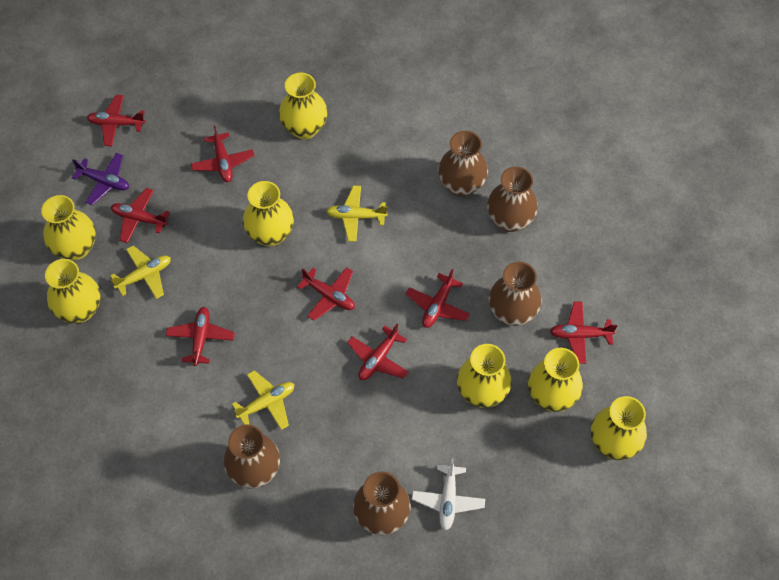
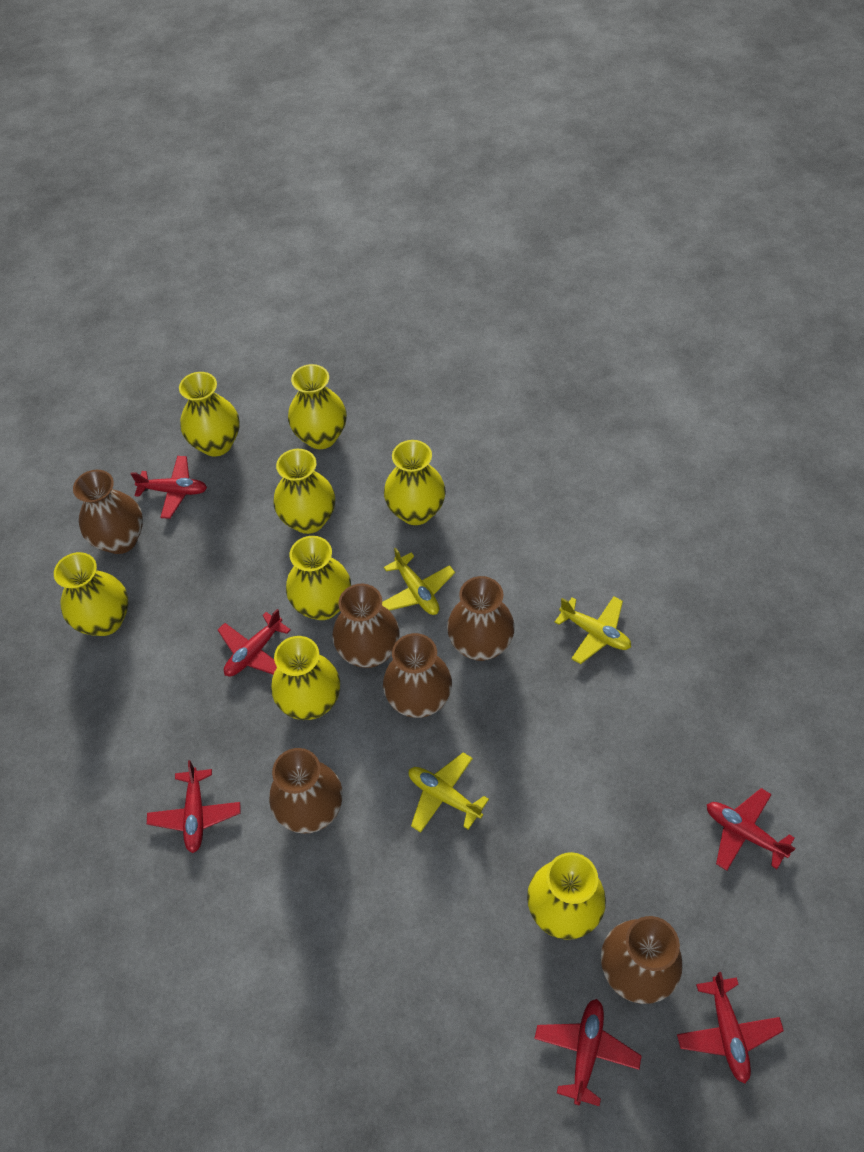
brown vase: 5 -> 6
purple plane: 1 -> 0
red plane: 8 -> 6
white plane: 1 -> 0
yellow vase: 7 -> 8

